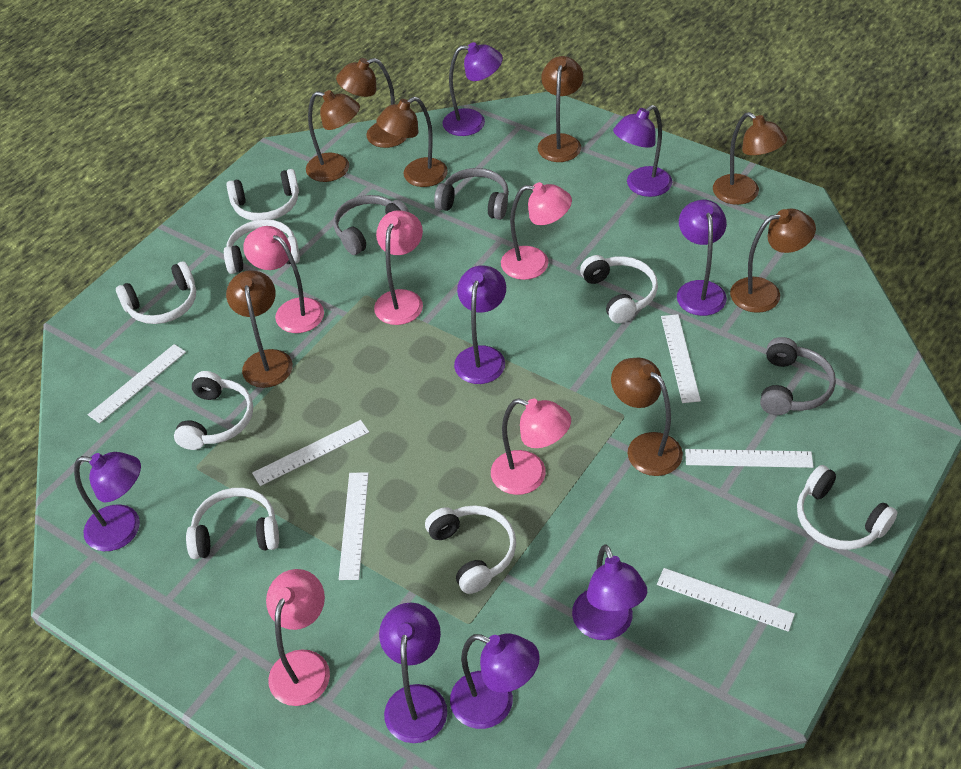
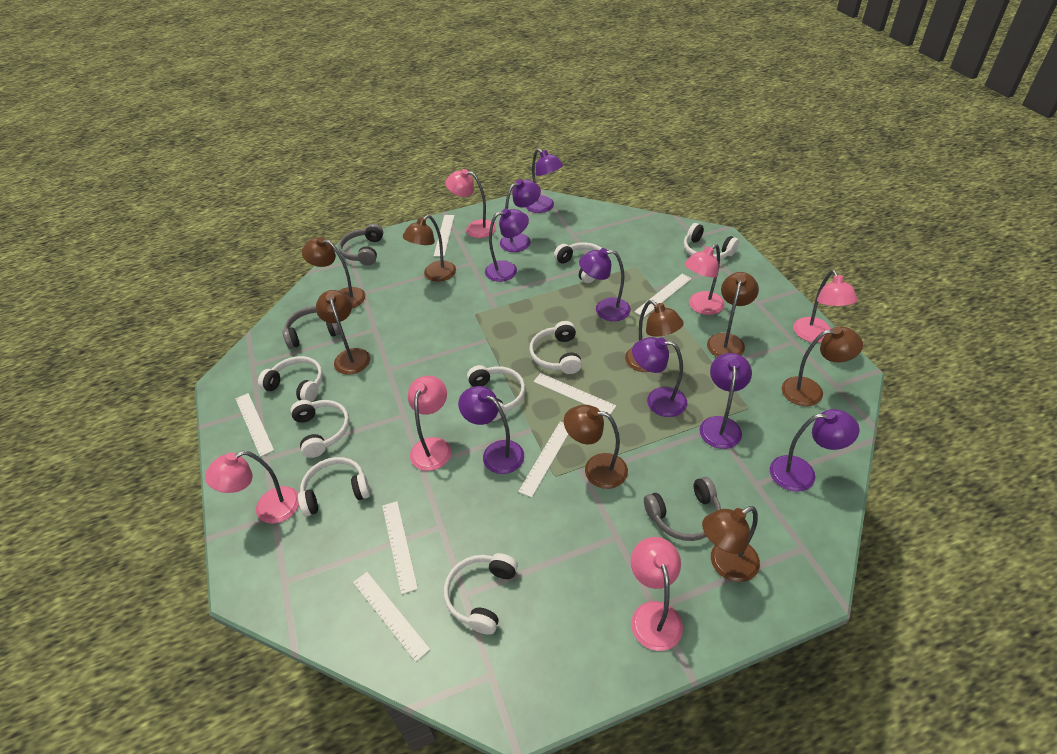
pink lamp: 5 -> 6
white ruler: 6 -> 7

